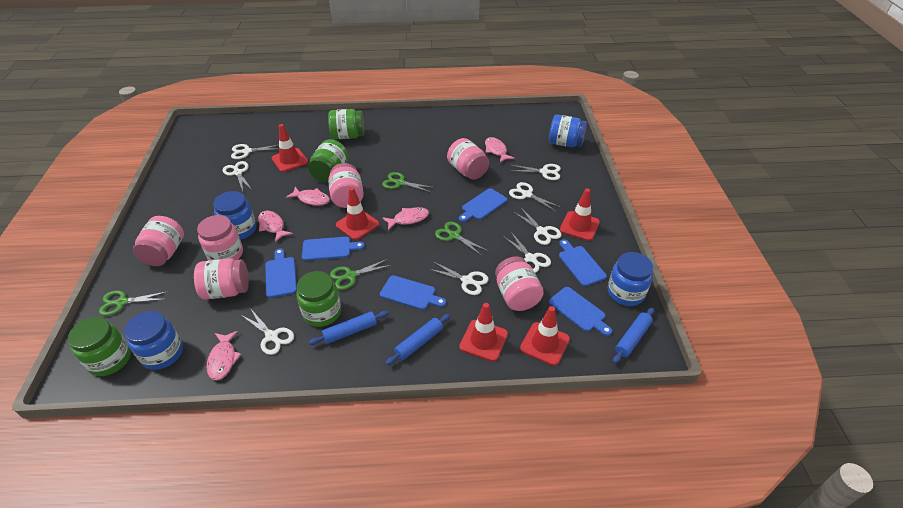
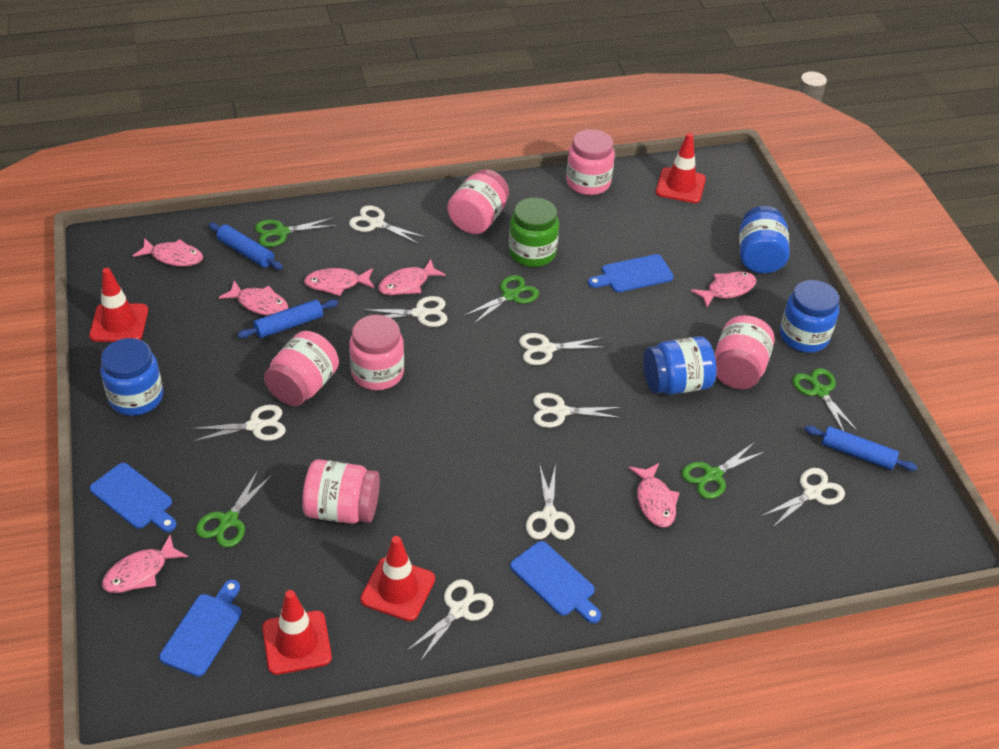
blue cutting board: 6 -> 4
green jar: 4 -> 1
green scissors: 4 -> 5
pink fish: 5 -> 7
red traffic cone: 5 -> 4

